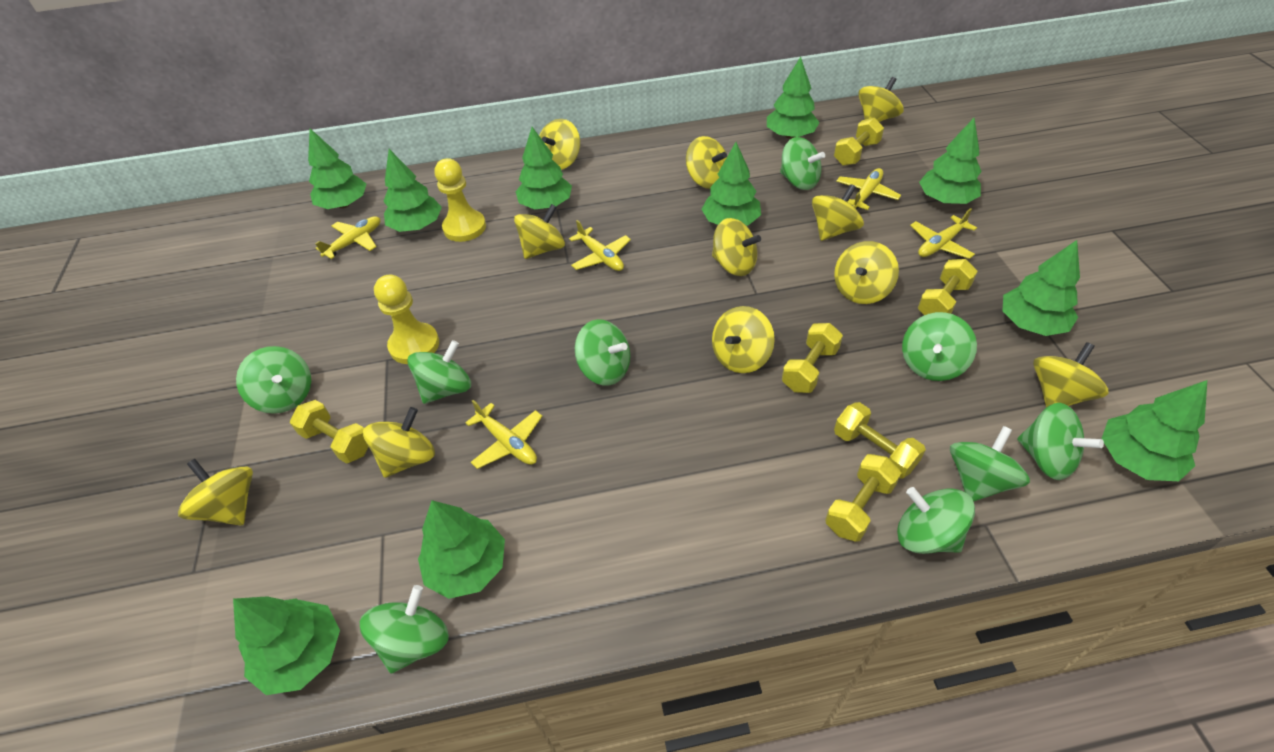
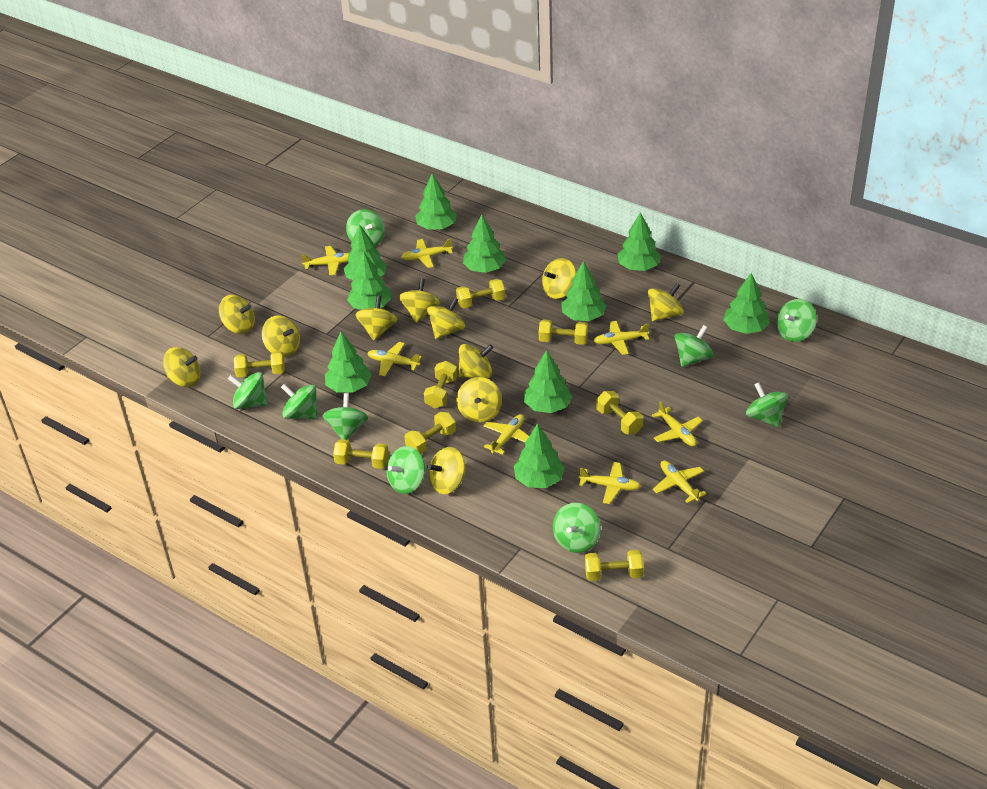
yellow dumbbell: 6 -> 8
yellow pawn: 2 -> 0
yellow plane: 5 -> 8

